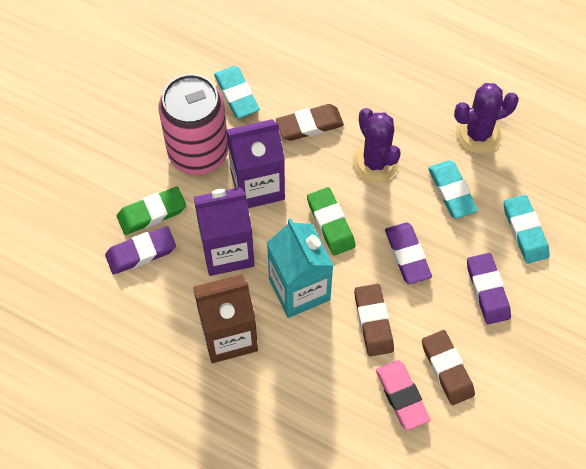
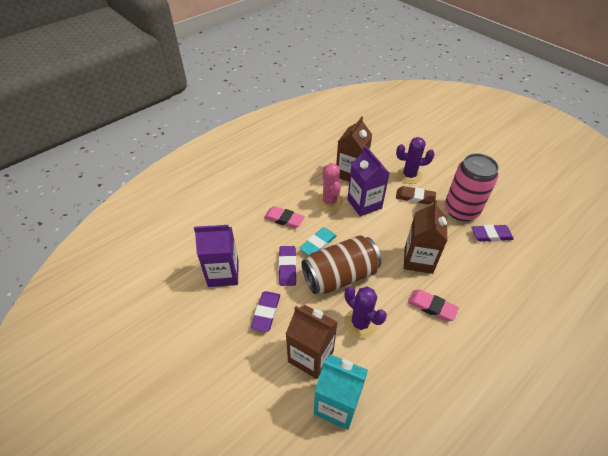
brown can: 0 -> 1
brown carton: 1 -> 3
brown eraser: 3 -> 1
green eraser: 2 -> 0
pink cactus: 0 -> 1
pink eraser: 1 -> 2
turquoise eraser: 3 -> 1

